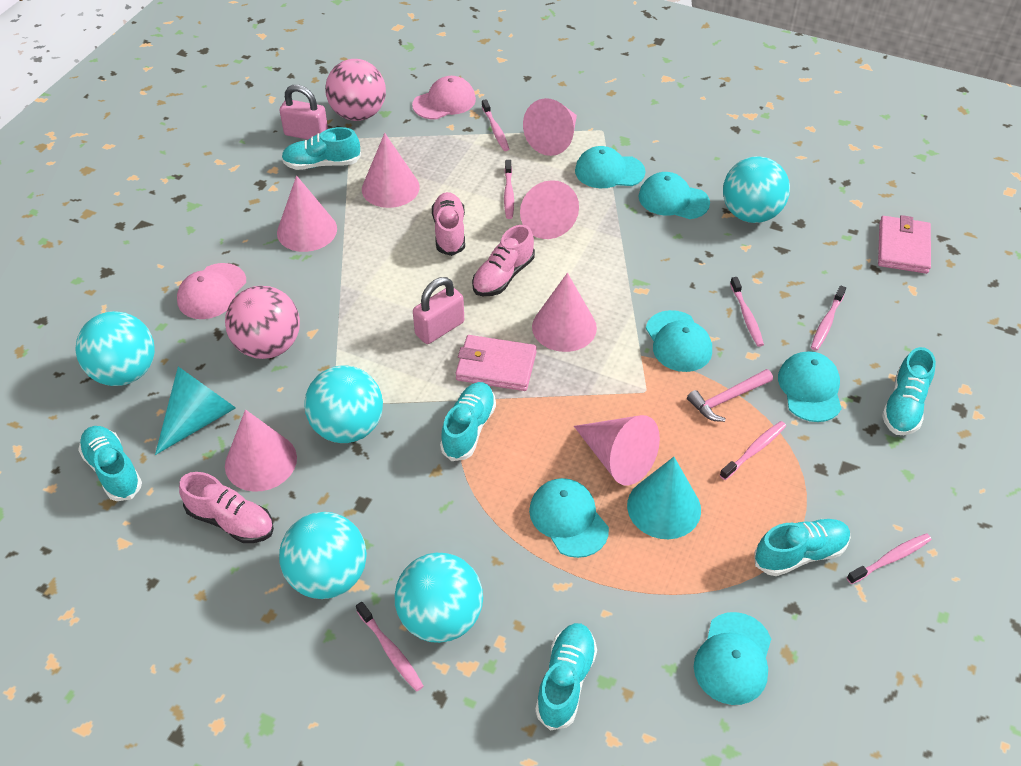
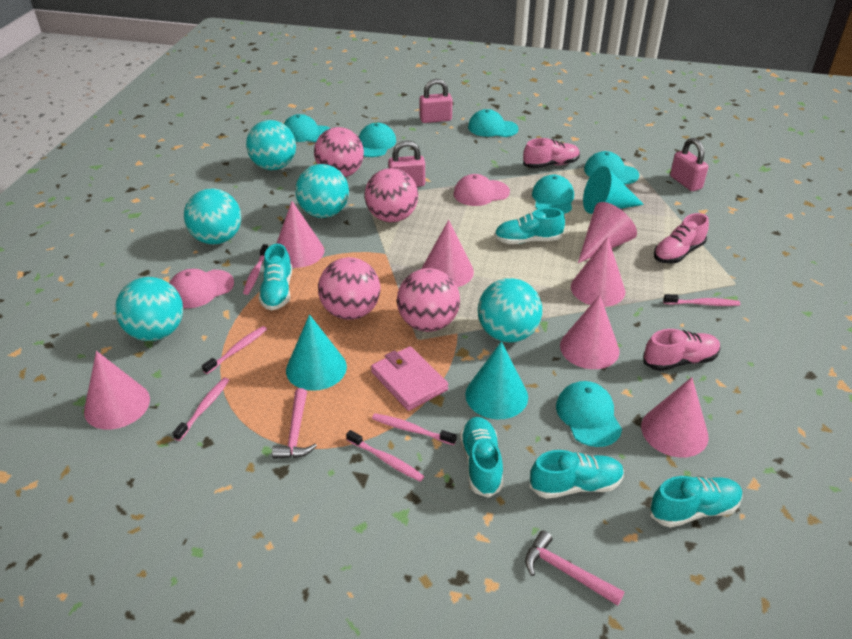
pink ball: 2 -> 4
pink hammer: 1 -> 2
pink padlock: 2 -> 3
pink toothbrush: 7 -> 6
pink wallet: 2 -> 1
turquoise cone: 2 -> 3
turquoise shoe: 6 -> 5

